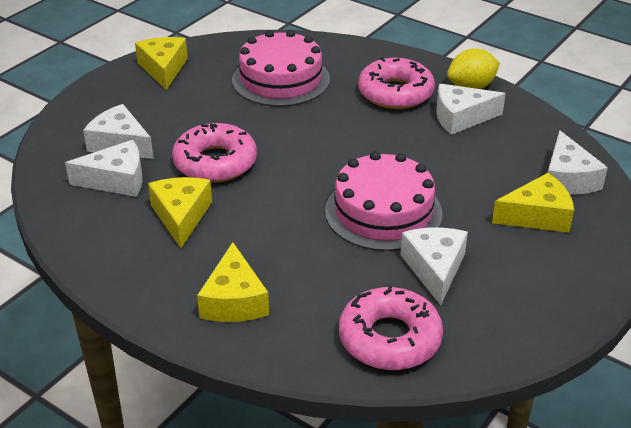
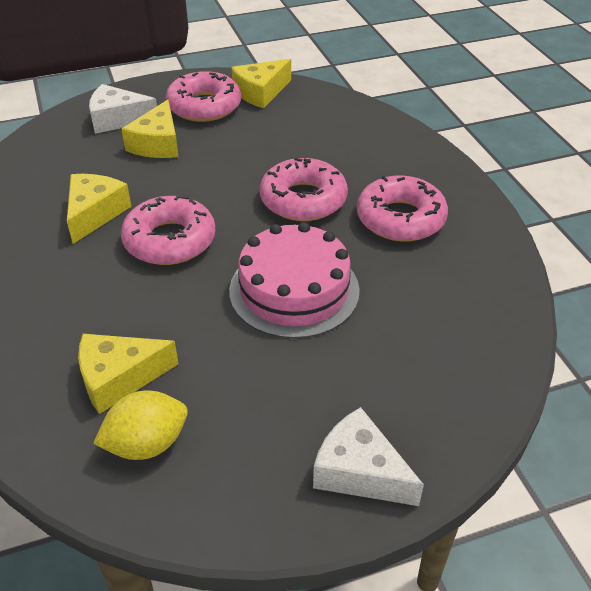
pink cake: 2 -> 1
pink donut: 3 -> 4
white cheese: 5 -> 2

